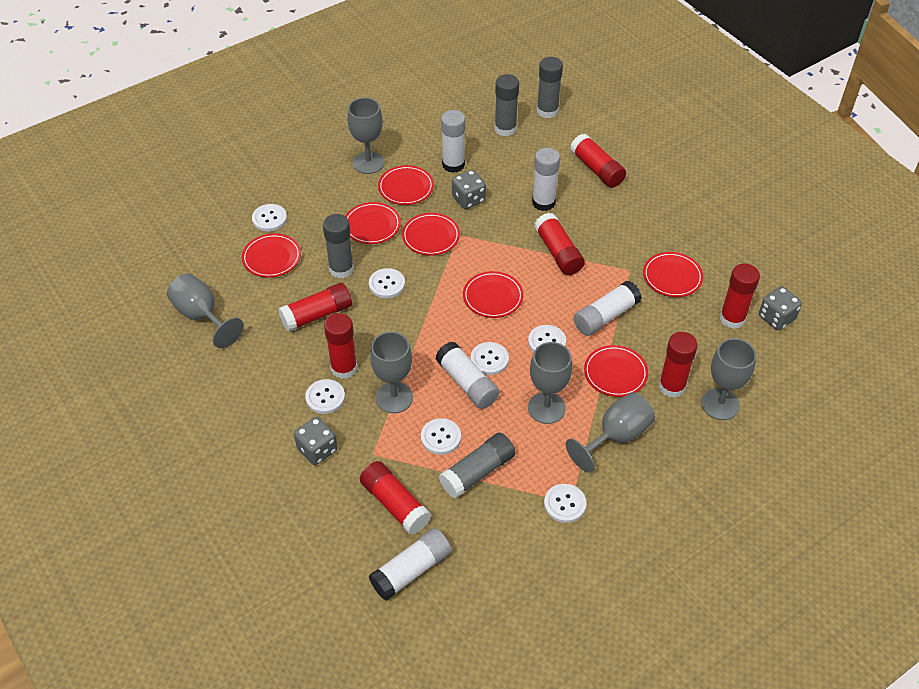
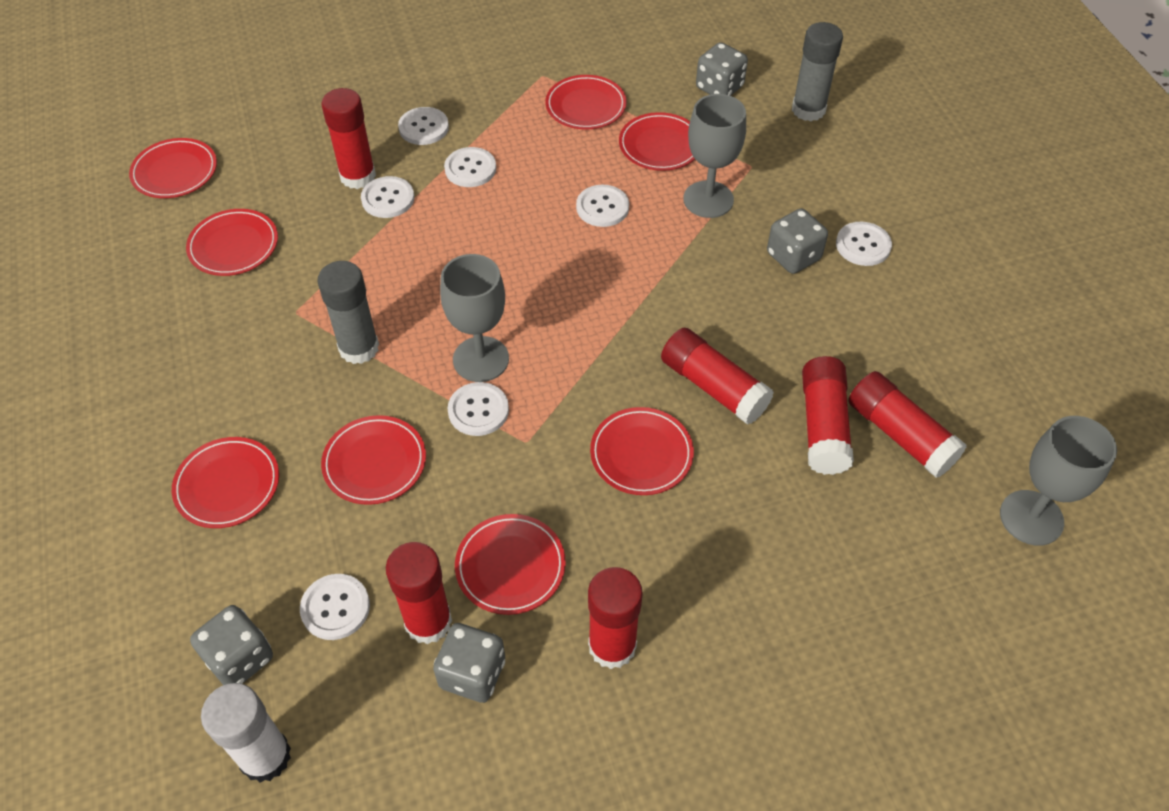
grey dice: 3 -> 4
grey glue stick: 4 -> 2
grey goblet: 6 -> 3
red glue stick: 7 -> 6
red plate: 7 -> 8
white glue stick: 5 -> 1

